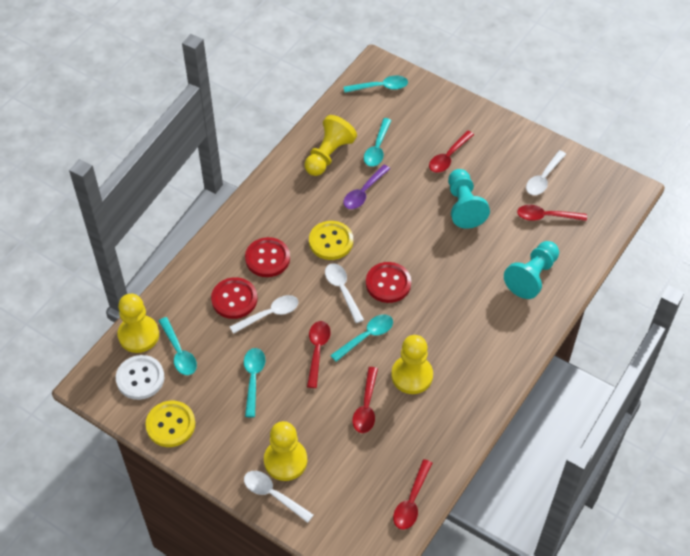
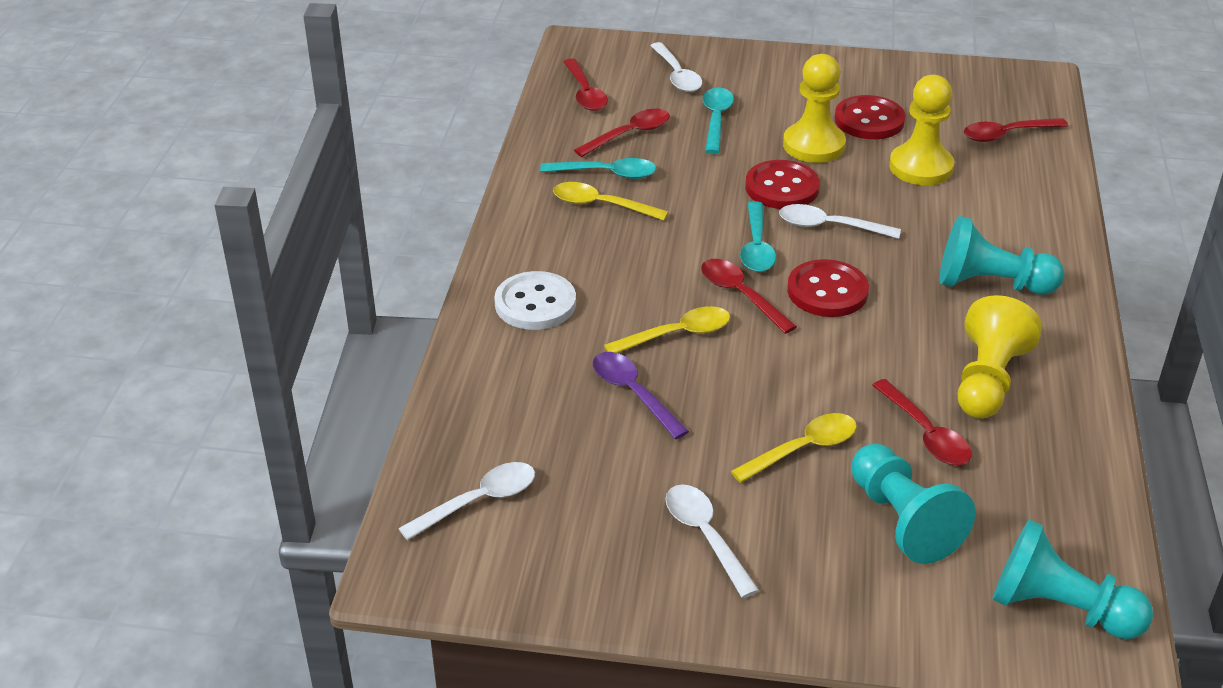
turquoise pawn: 2 -> 3
turquoise spoon: 5 -> 3
yellow button: 2 -> 0
yellow pawn: 4 -> 3
yellow spoon: 0 -> 3

